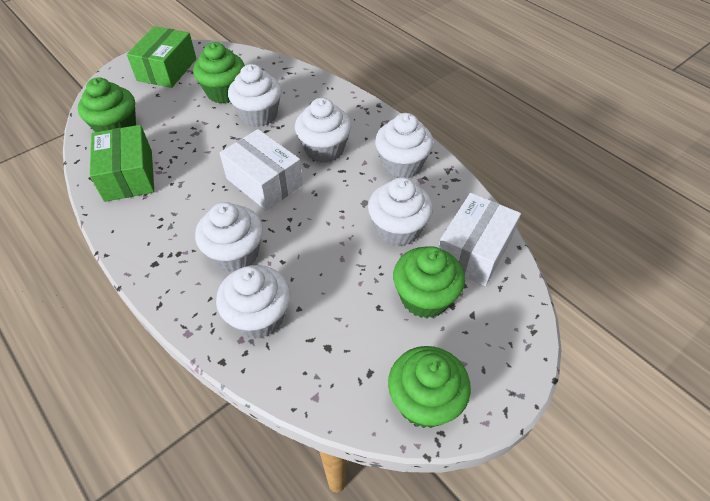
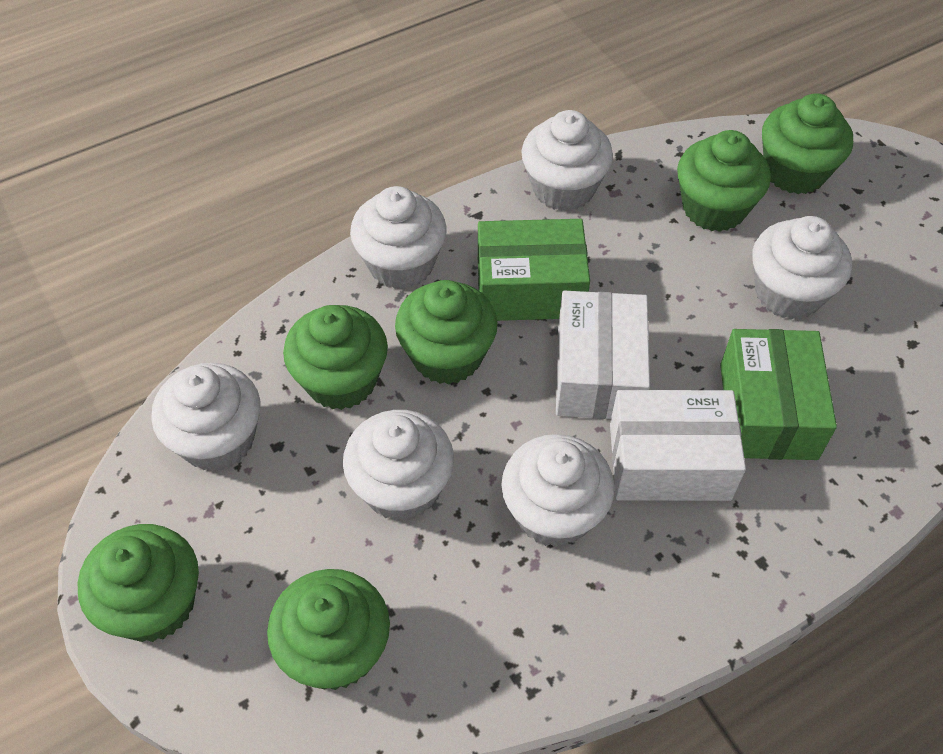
green cupcake: 4 -> 6

